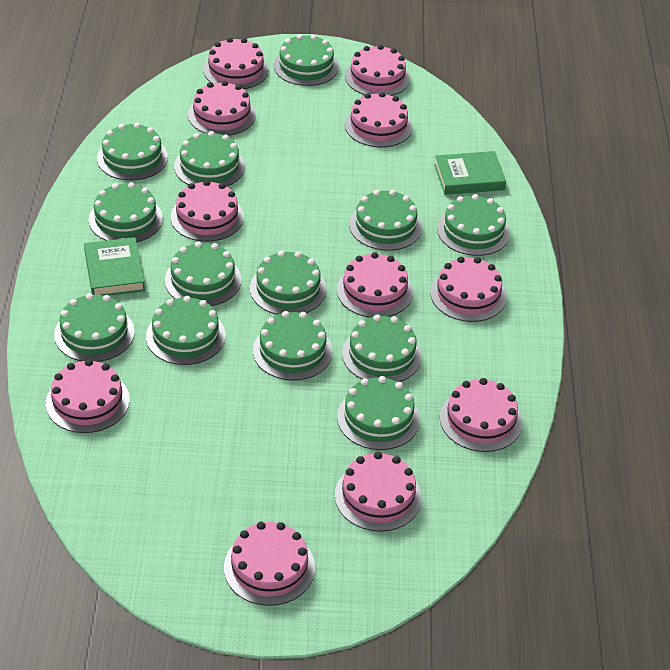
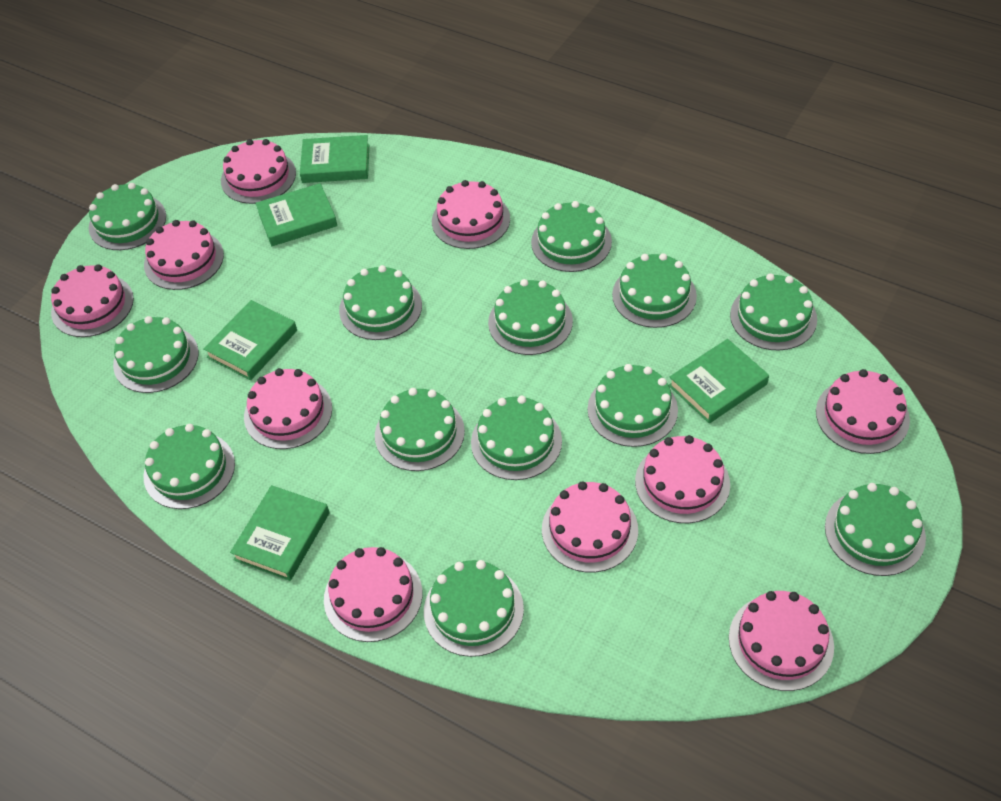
green book: 2 -> 5
pink cake: 11 -> 10

